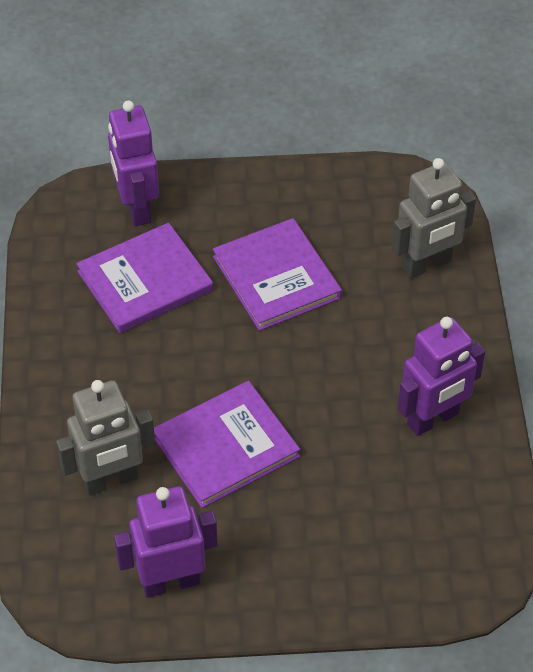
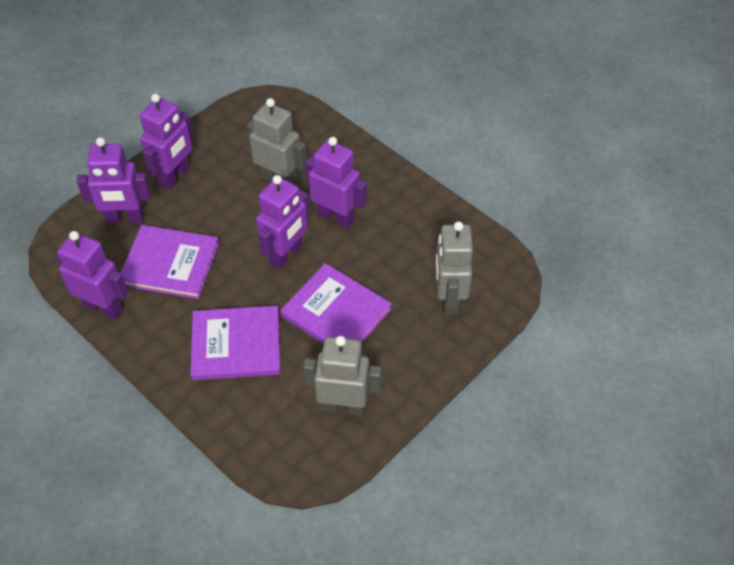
grey robot: 2 -> 3
purple robot: 3 -> 5

